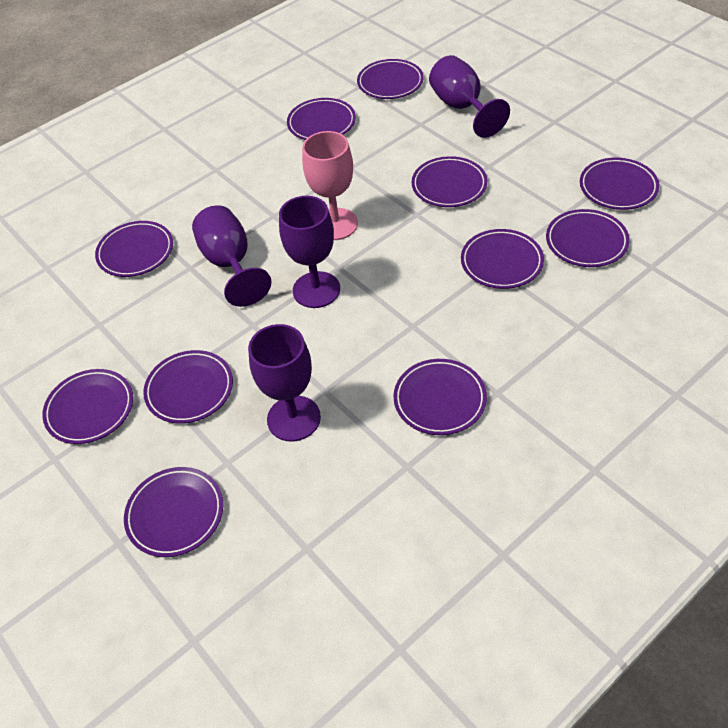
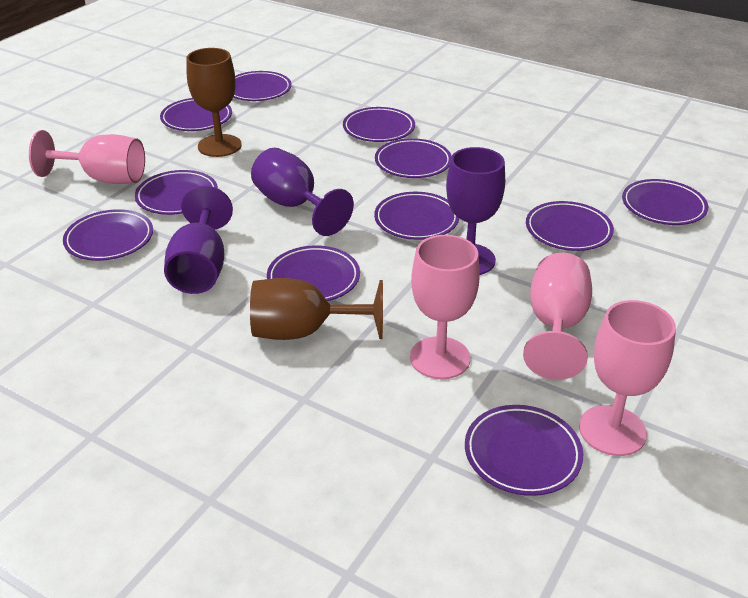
brown goblet: 0 -> 2
pink goblet: 1 -> 4
purple goblet: 4 -> 3

